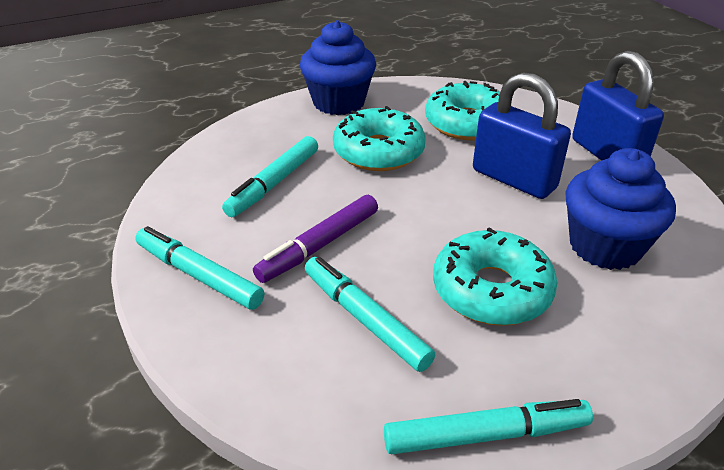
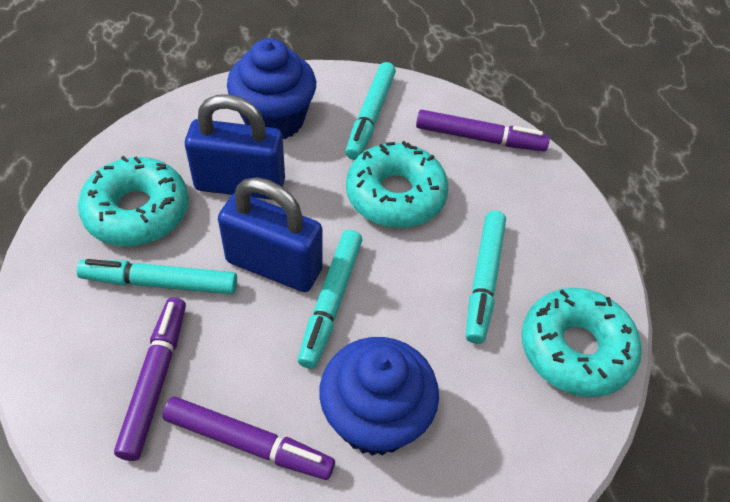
purple marker: 1 -> 3

